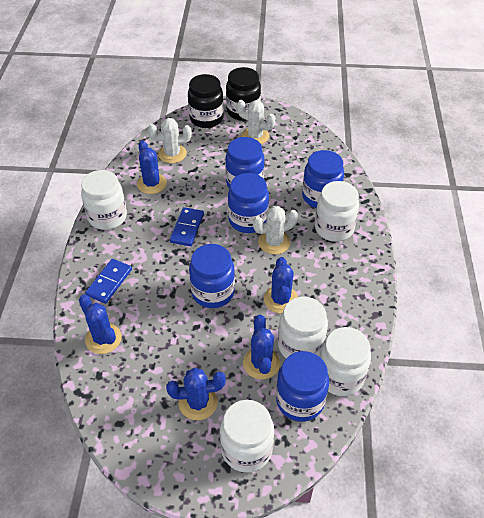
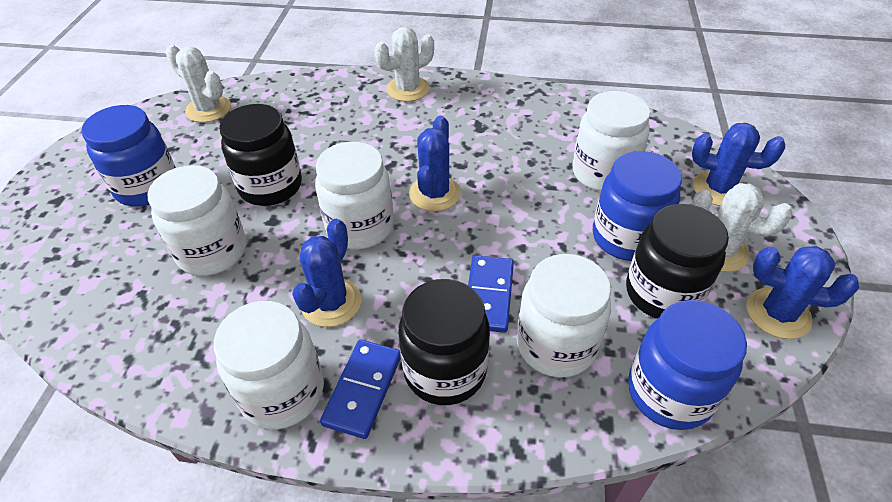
black jar: 2 -> 3
blue cactus: 5 -> 4
blue jar: 5 -> 3

